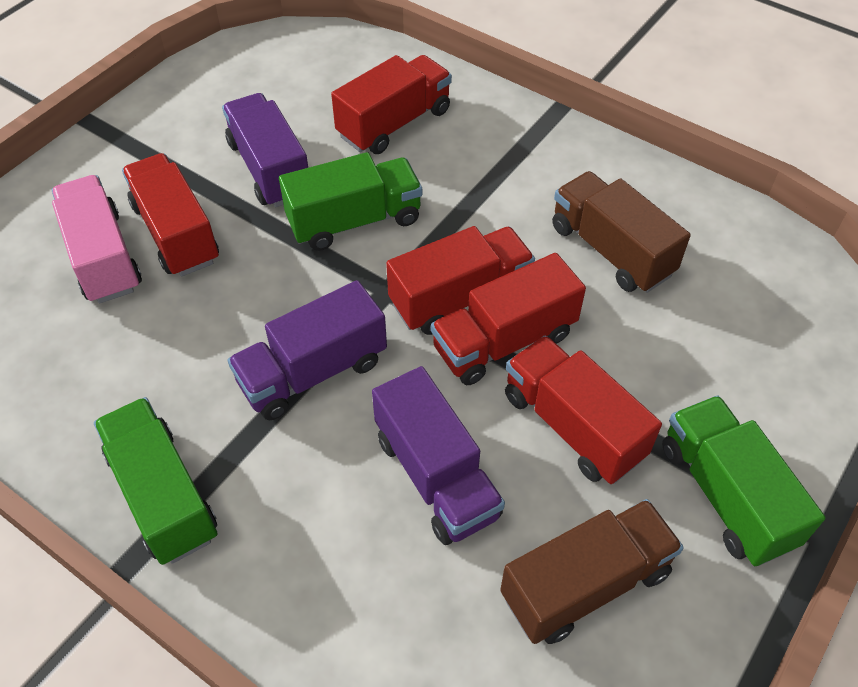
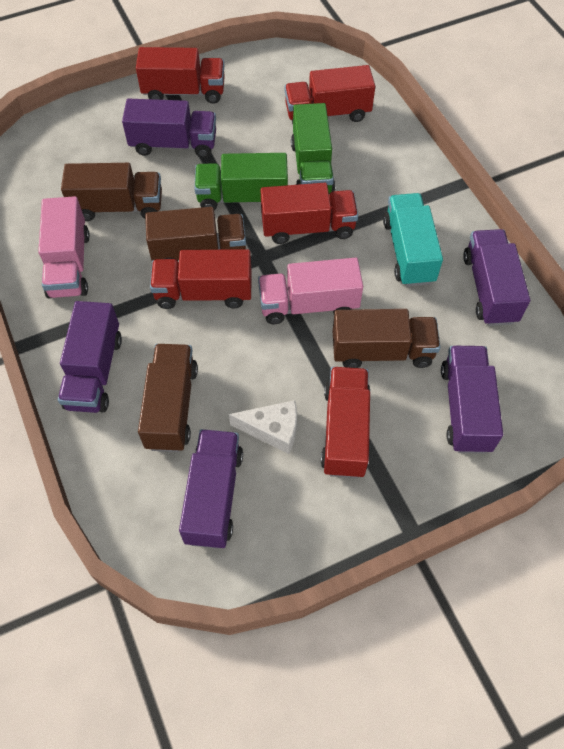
brown truck: 2 -> 4
green truck: 3 -> 2
pink truck: 1 -> 2
purple truck: 3 -> 5
turquoise truck: 0 -> 1
white cheese: 0 -> 1

